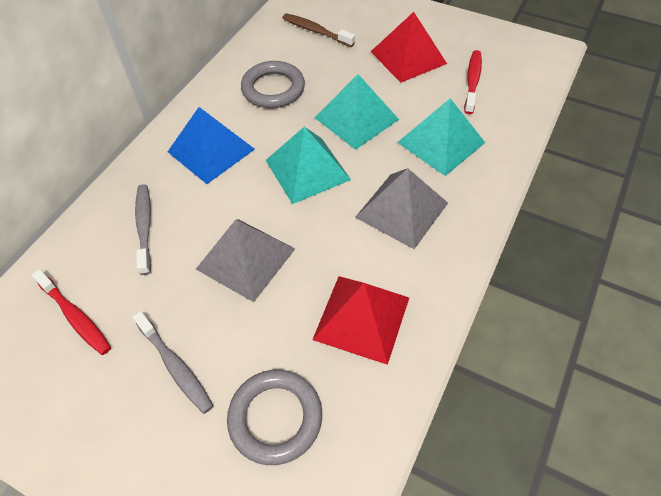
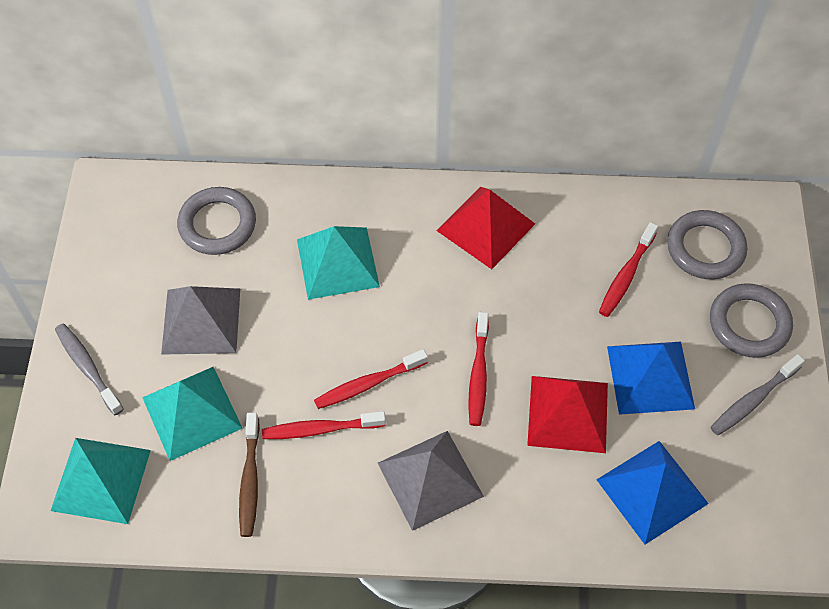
blue pyramid: 1 -> 2
grey ring: 2 -> 3
red toothbrush: 2 -> 4

